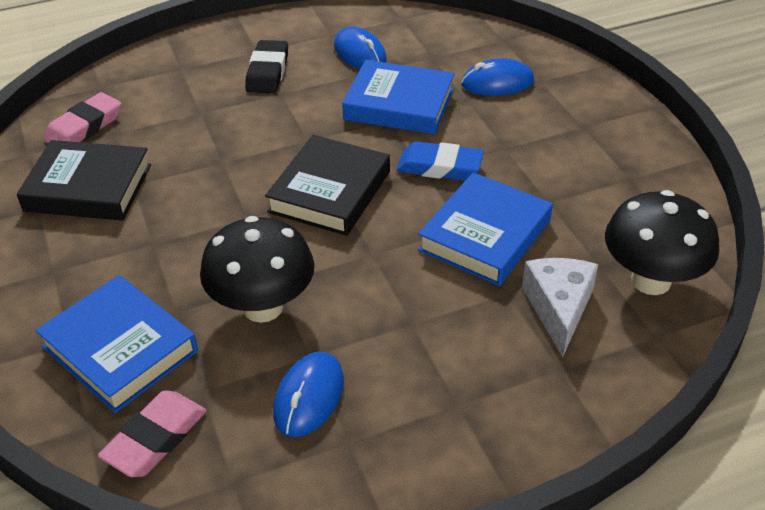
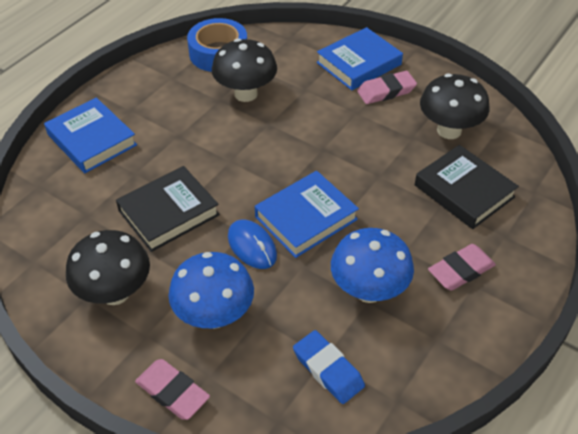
black eraser: 1 -> 0
black mushroom: 2 -> 3
blue mouse: 3 -> 1
blue mushroom: 0 -> 2
blue tape: 0 -> 1
pink eraser: 2 -> 3
white cheese: 1 -> 0

